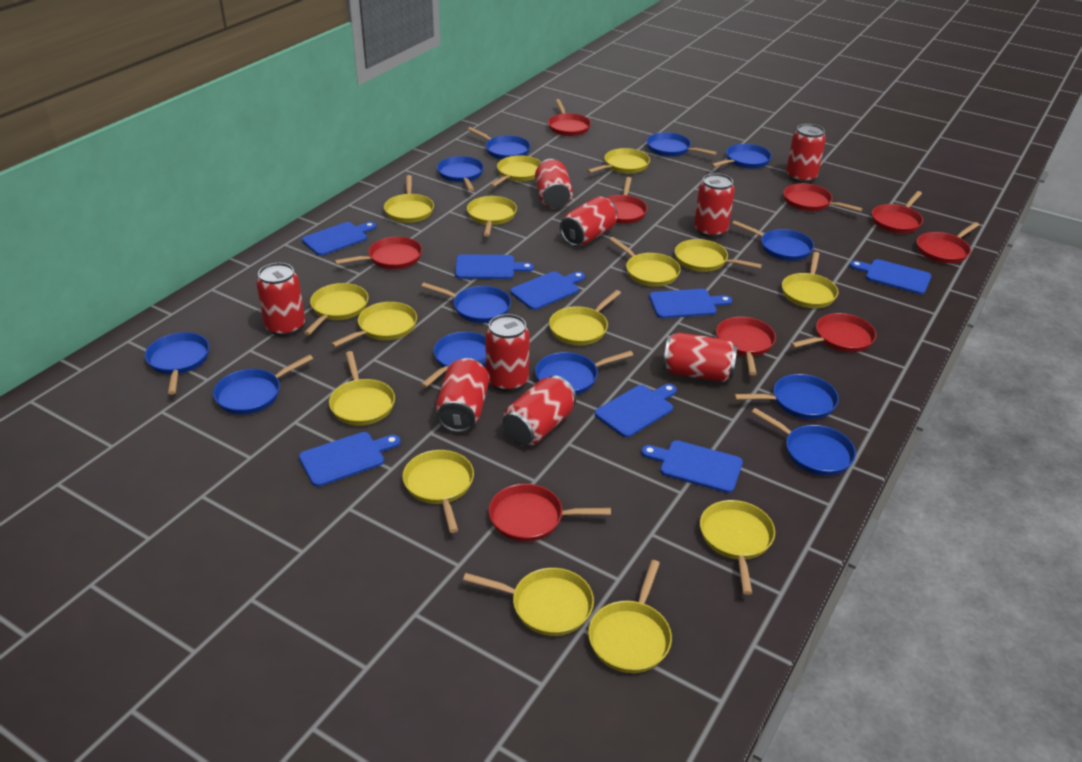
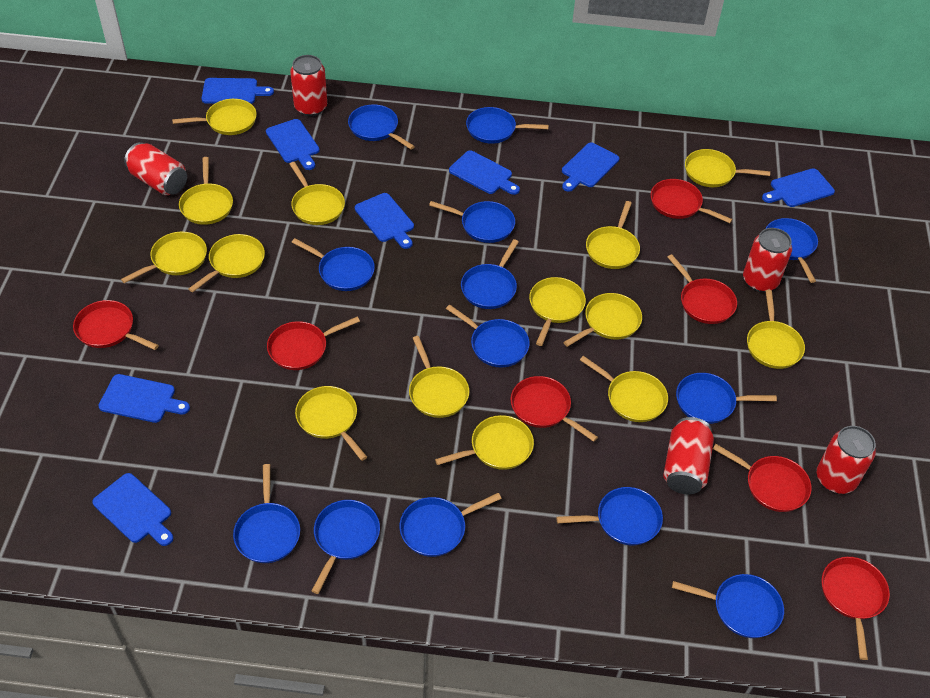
blue pan: 12 -> 13
red can: 9 -> 5
red pan: 9 -> 7
yellow pan: 15 -> 14

